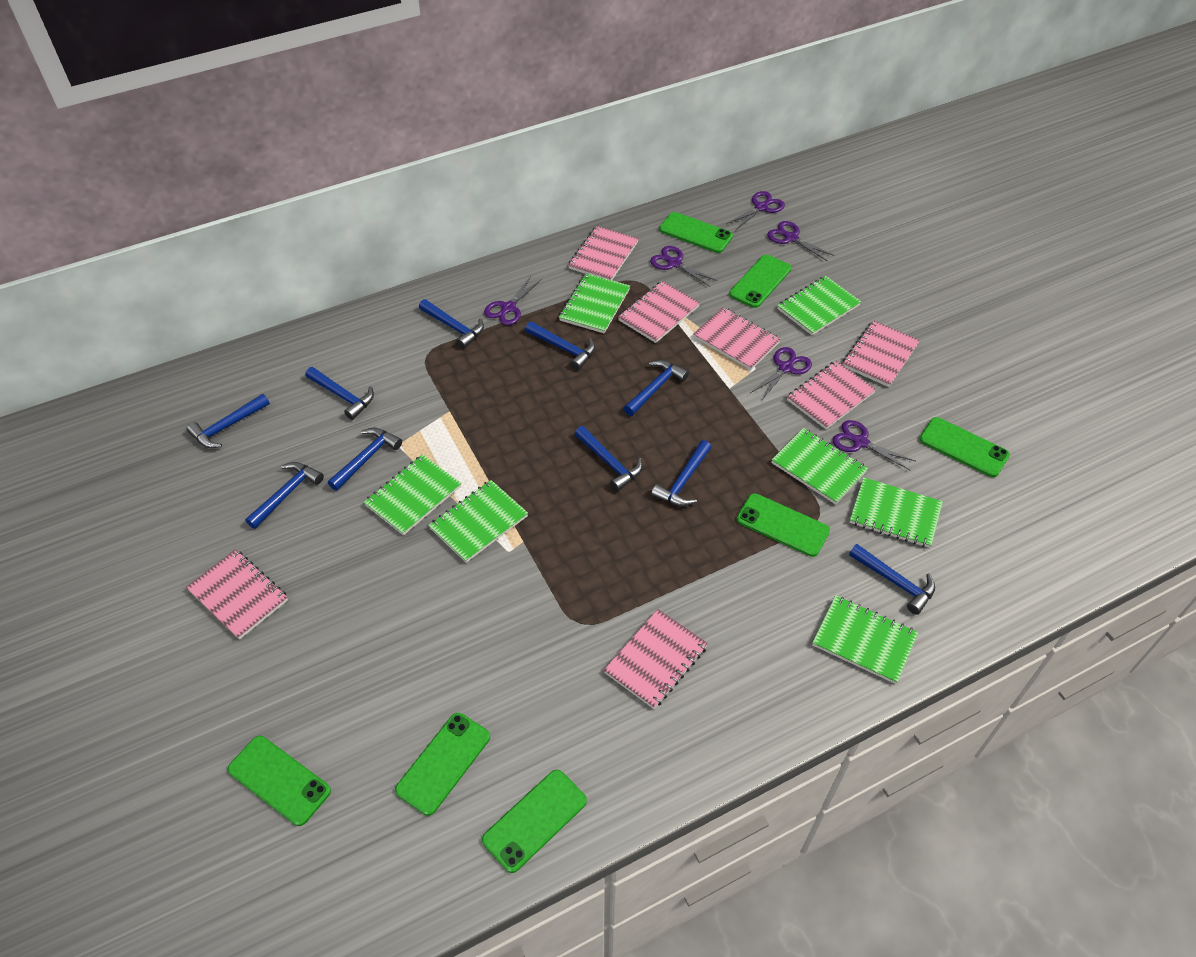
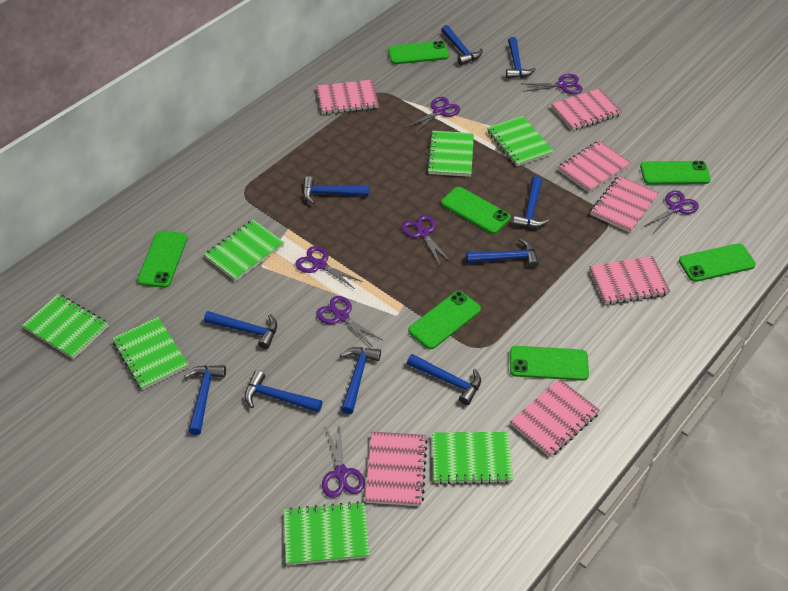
purple scissors: 6 -> 7

